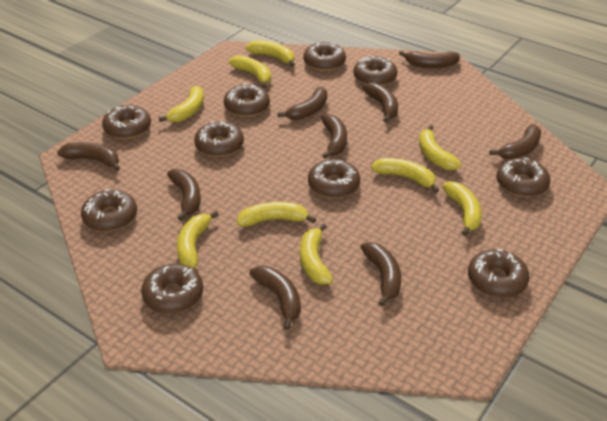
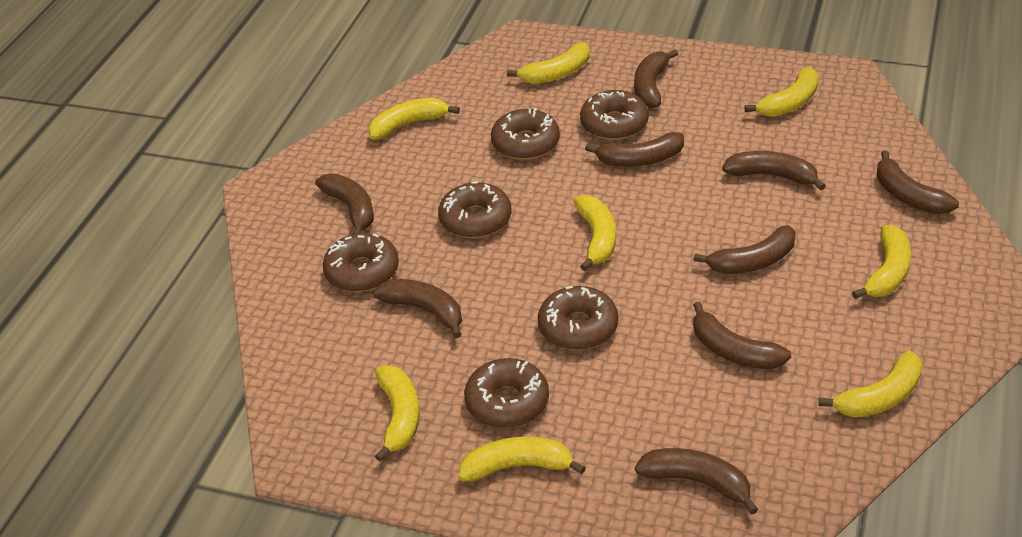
brown donut: 10 -> 6
yellow banana: 9 -> 8

